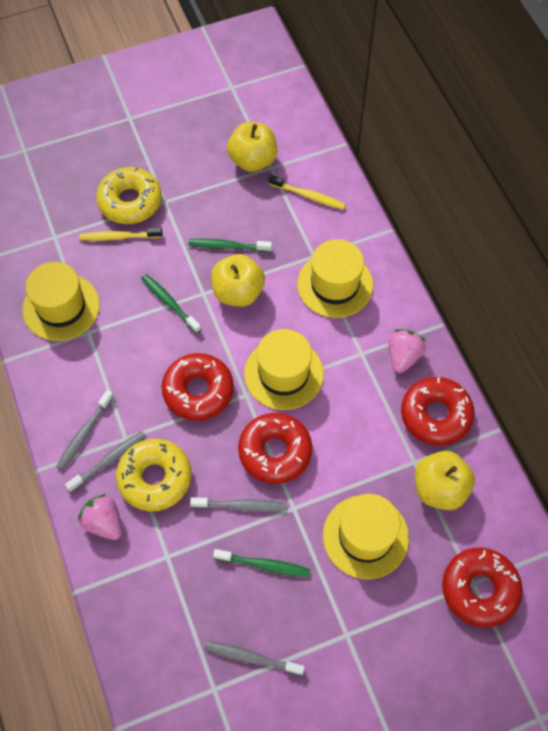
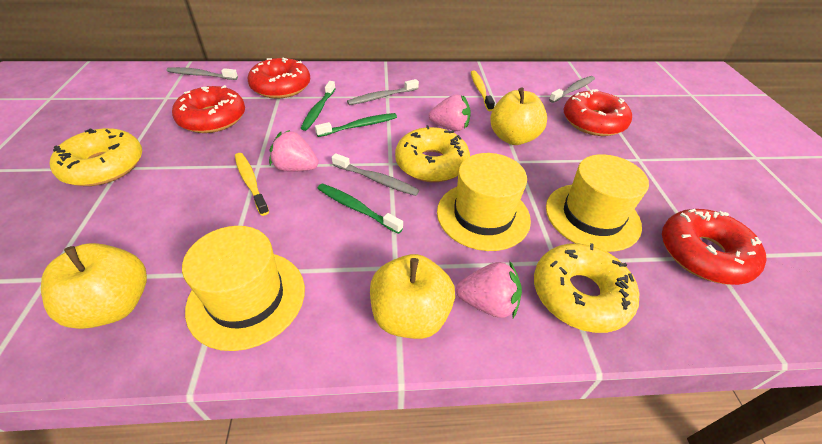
pink strawberry: 2 -> 3
yellow donut: 2 -> 3
yellow hat: 4 -> 3

